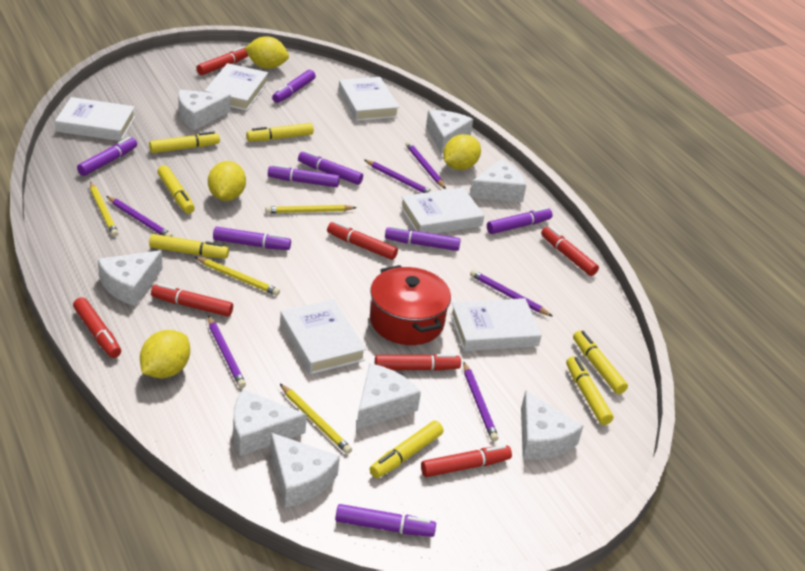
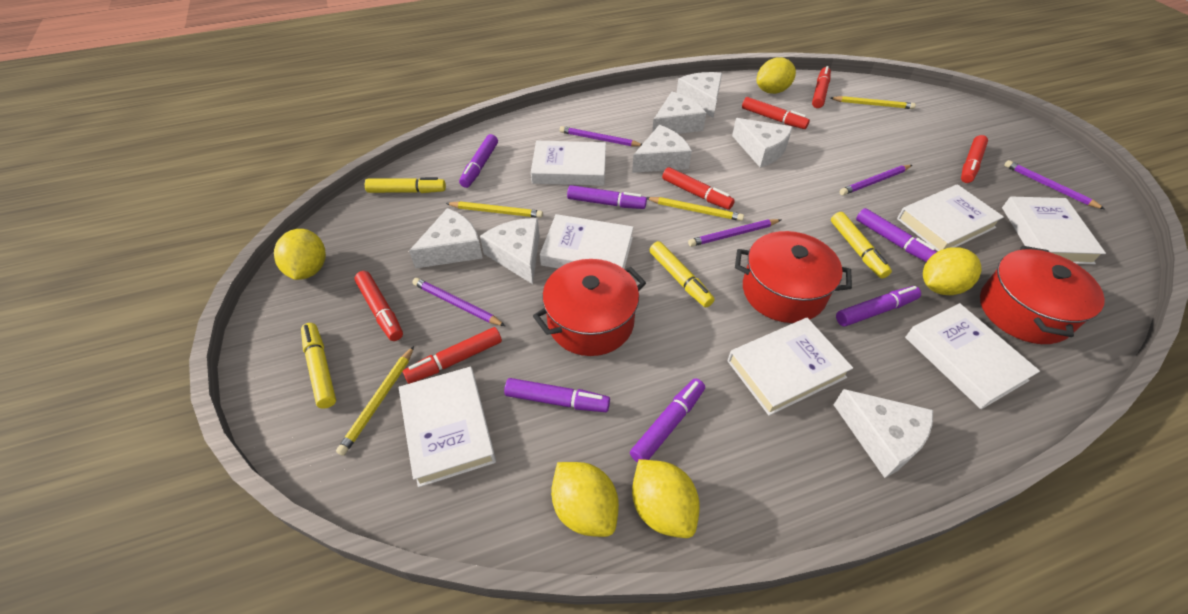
purple marker: 8 -> 6
purple pencil: 6 -> 5
red marker: 7 -> 6
red pot: 1 -> 3
white book: 6 -> 7
white cheese: 8 -> 7
yellow lemon: 4 -> 5
yellow marker: 7 -> 4

